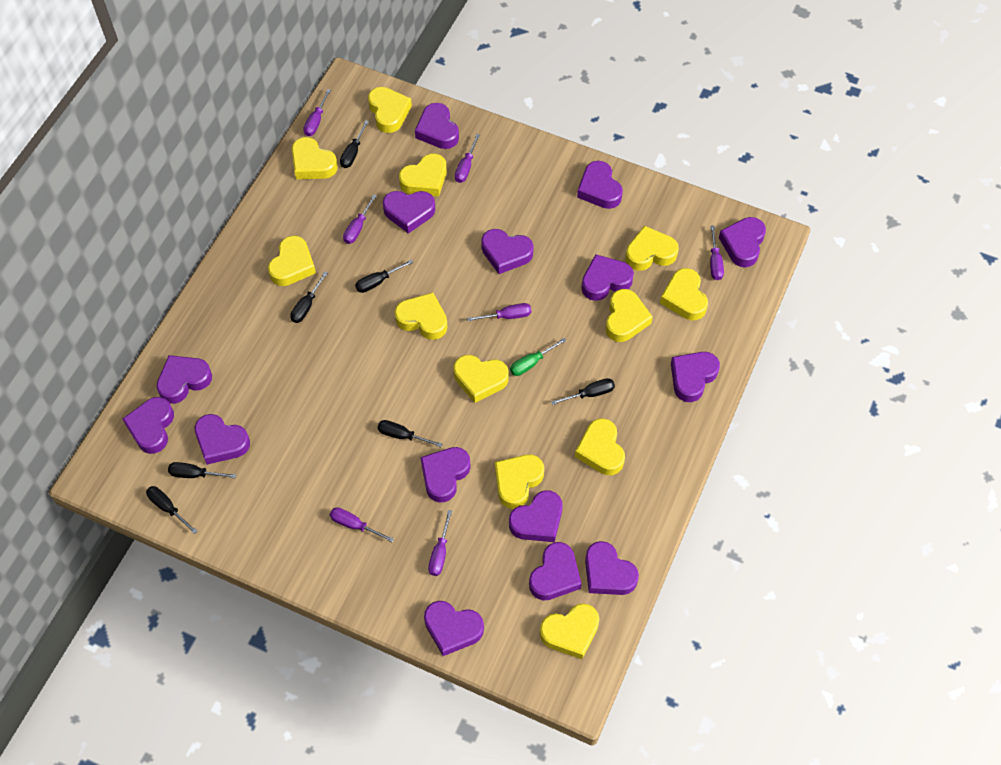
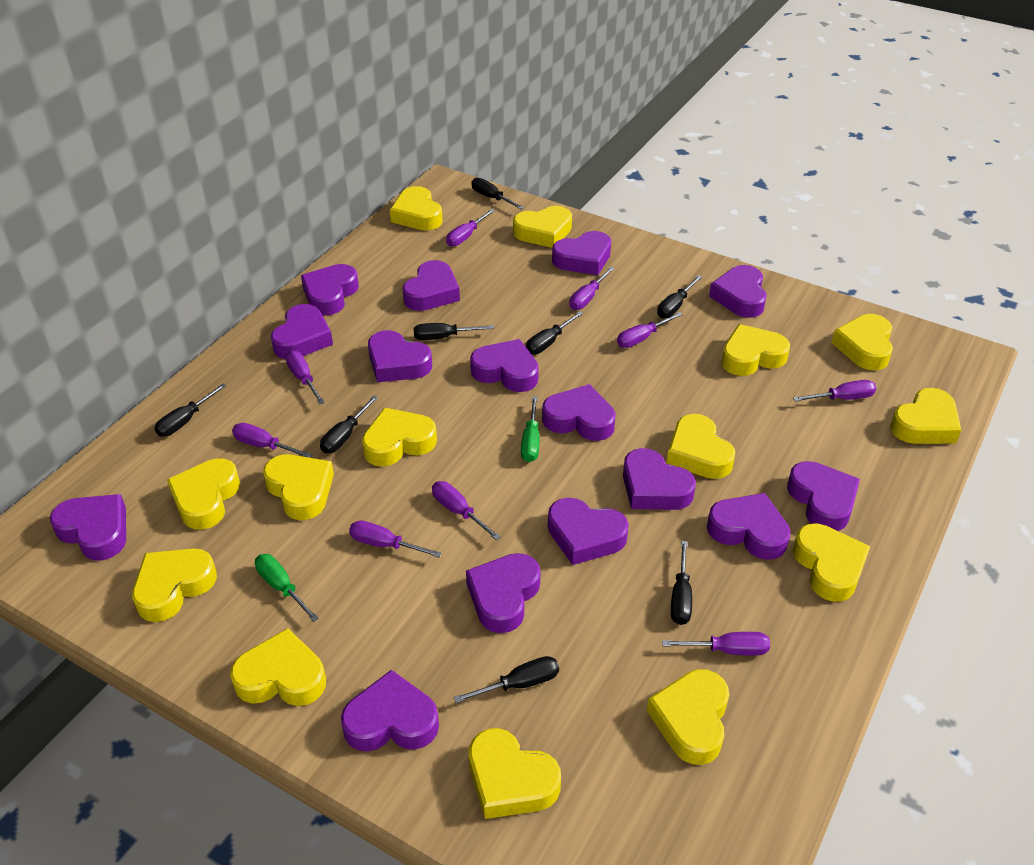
black screwdriver: 7 -> 8
green screwdriver: 1 -> 2
purple screwdriver: 7 -> 9
yellow heart: 12 -> 14

